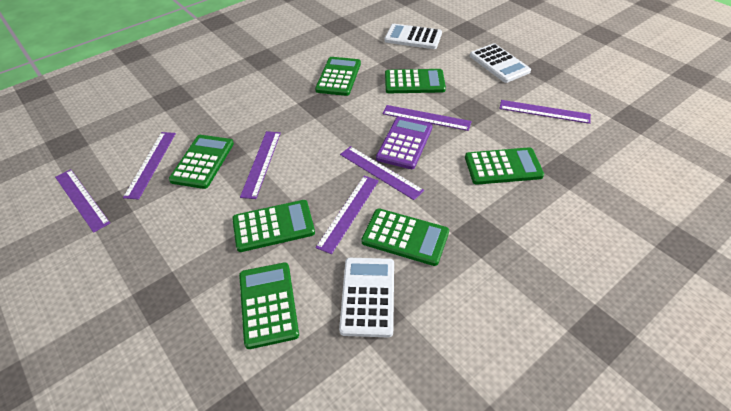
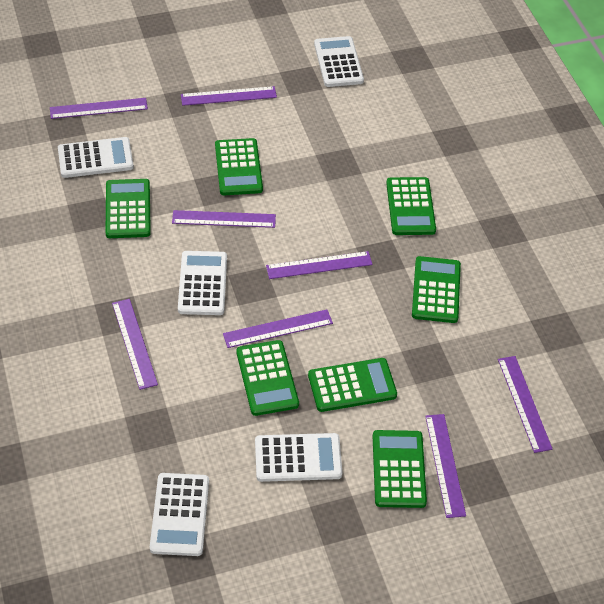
purple calculator: 1 -> 0
purple ruler: 7 -> 8
white calculator: 3 -> 5

